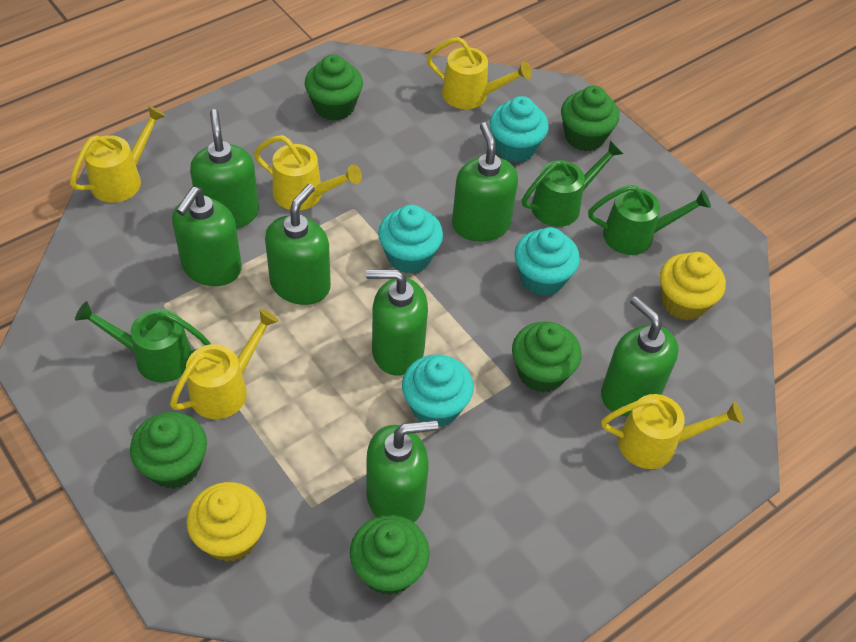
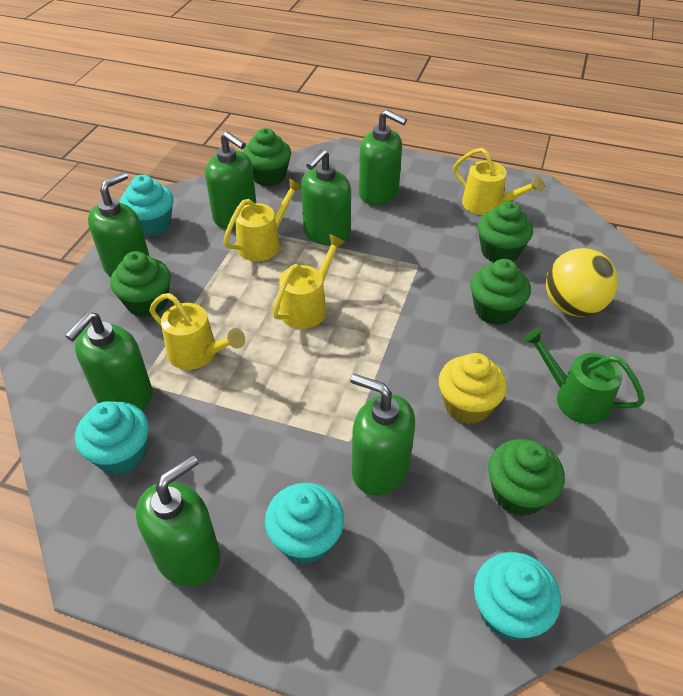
green watering can: 3 -> 1
yellow ball: 0 -> 1
yellow cupcake: 2 -> 1
yellow watering can: 5 -> 4

